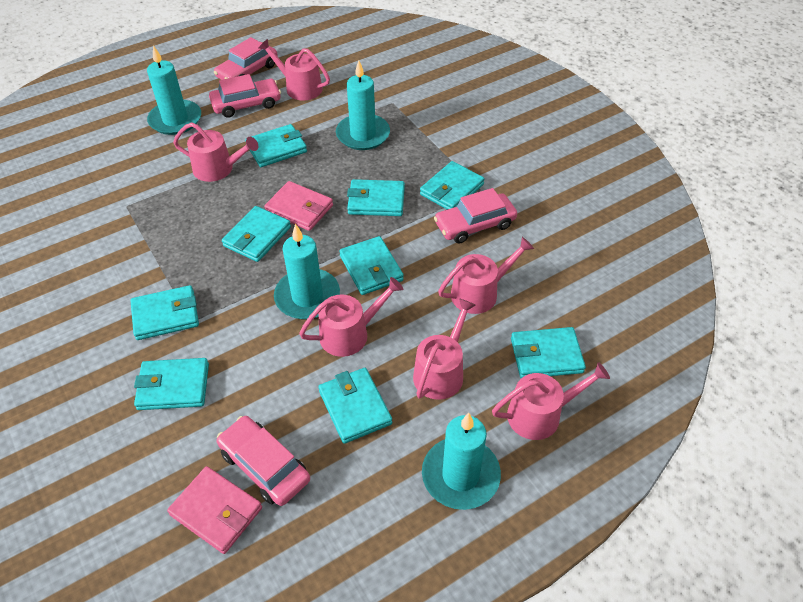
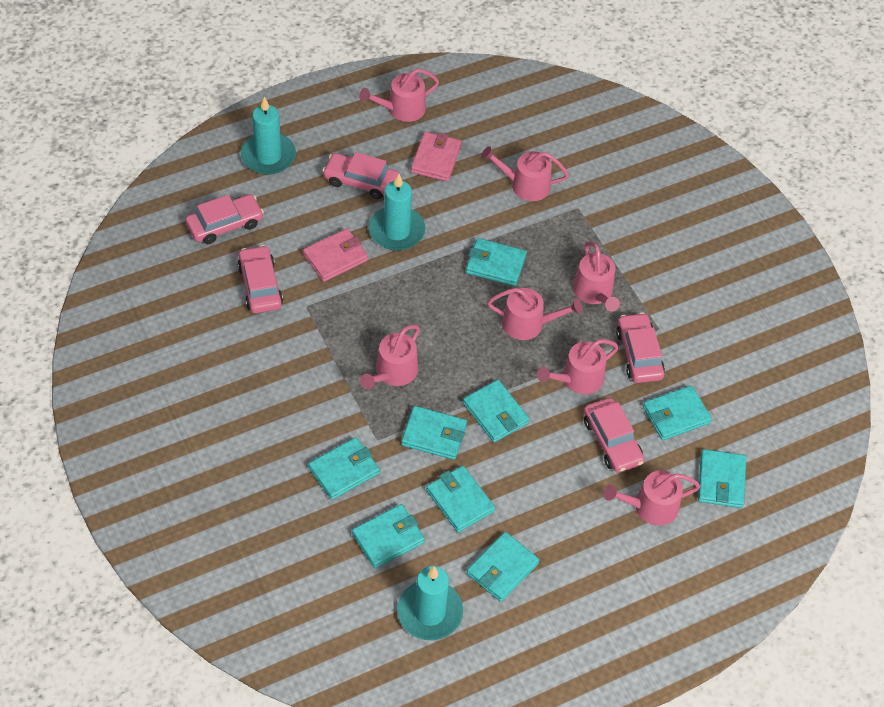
pink car: 4 -> 5
pink watering can: 6 -> 7
turquoise candle: 4 -> 3

